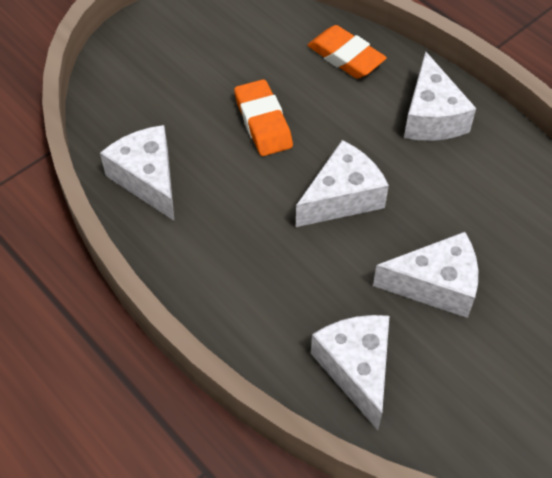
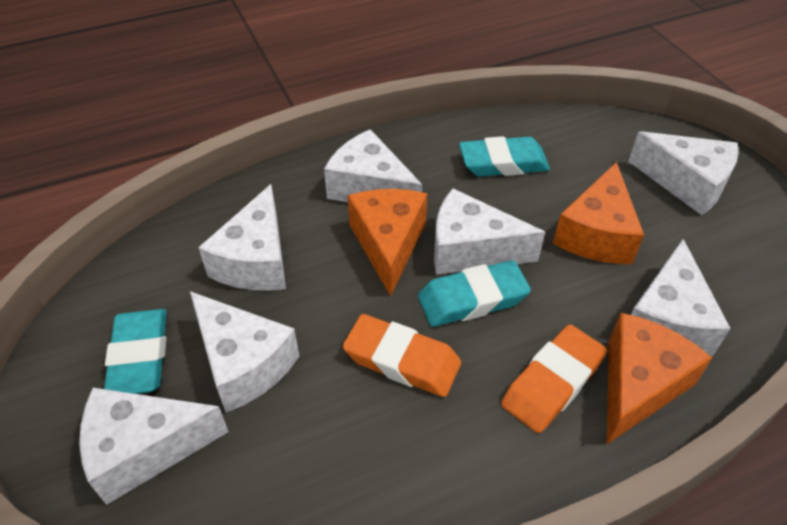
orange cheese: 0 -> 3
turquoise eraser: 0 -> 3
white cheese: 5 -> 7

